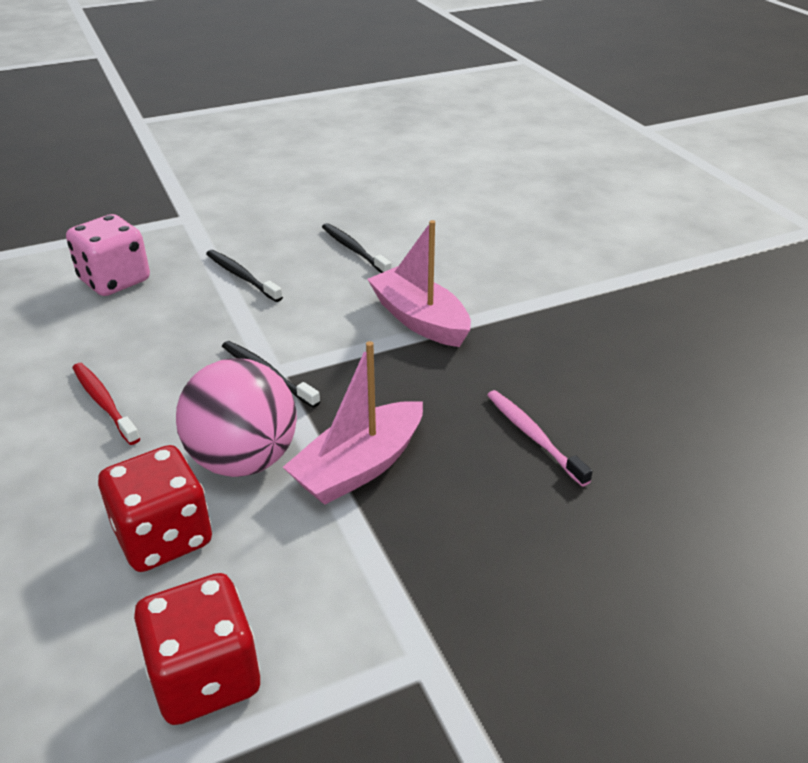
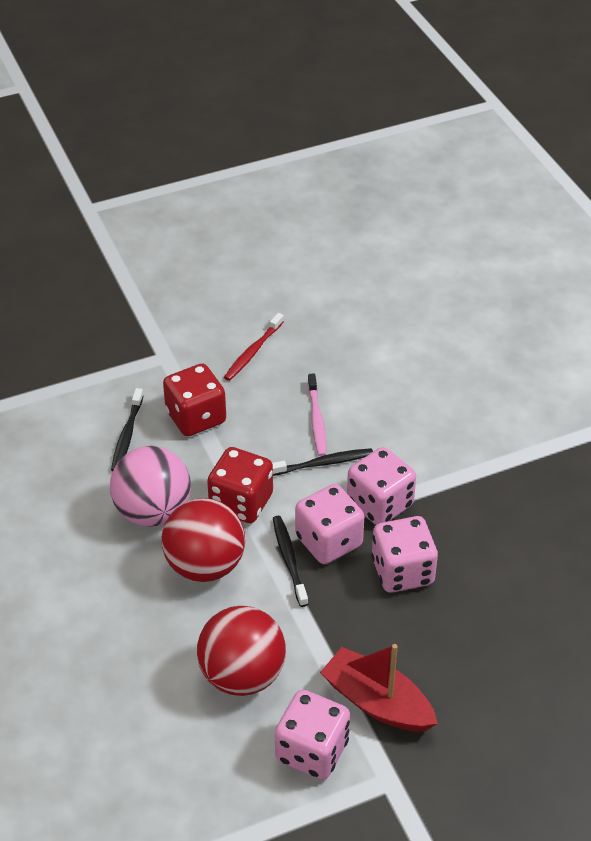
pink boat: 2 -> 0
pink dice: 1 -> 4
red ball: 0 -> 2
red boat: 0 -> 1

